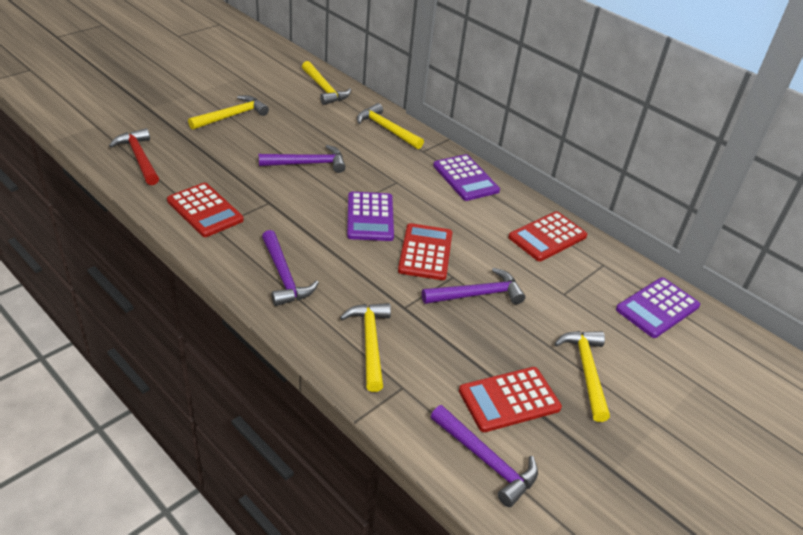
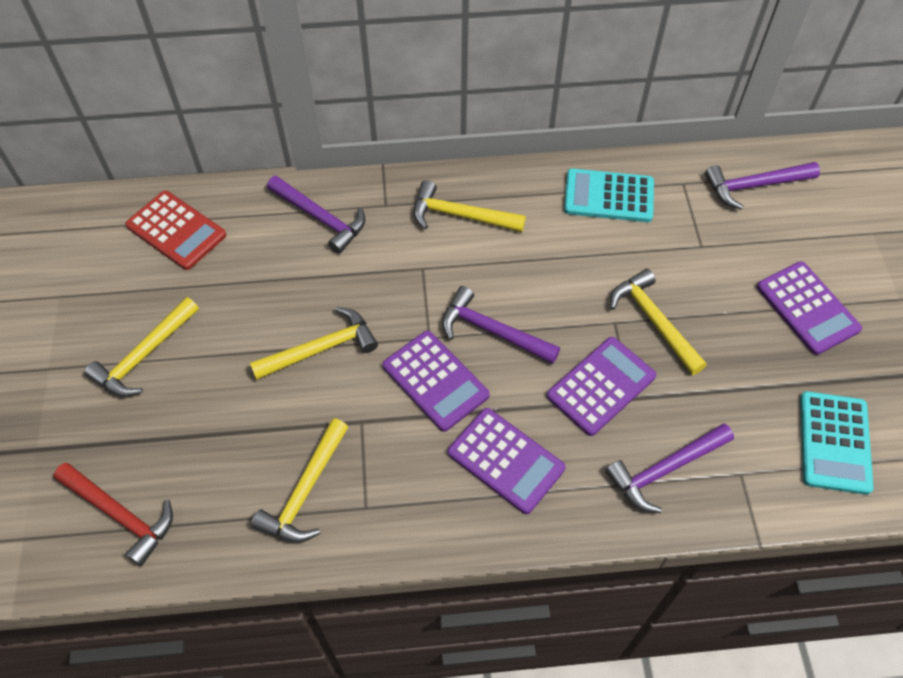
purple calculator: 3 -> 4
red calculator: 4 -> 1
turquoise calculator: 0 -> 2

